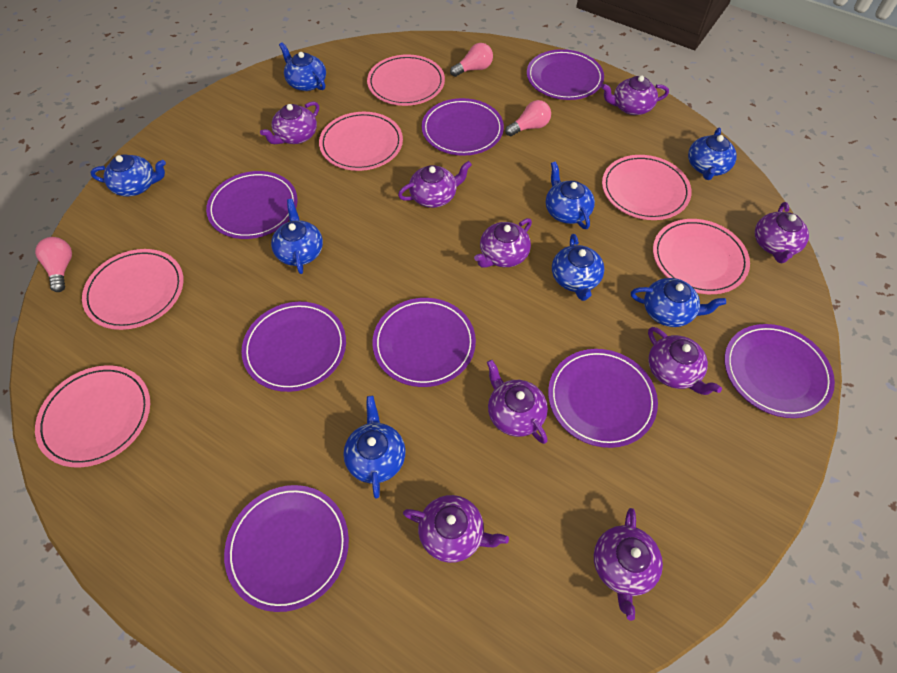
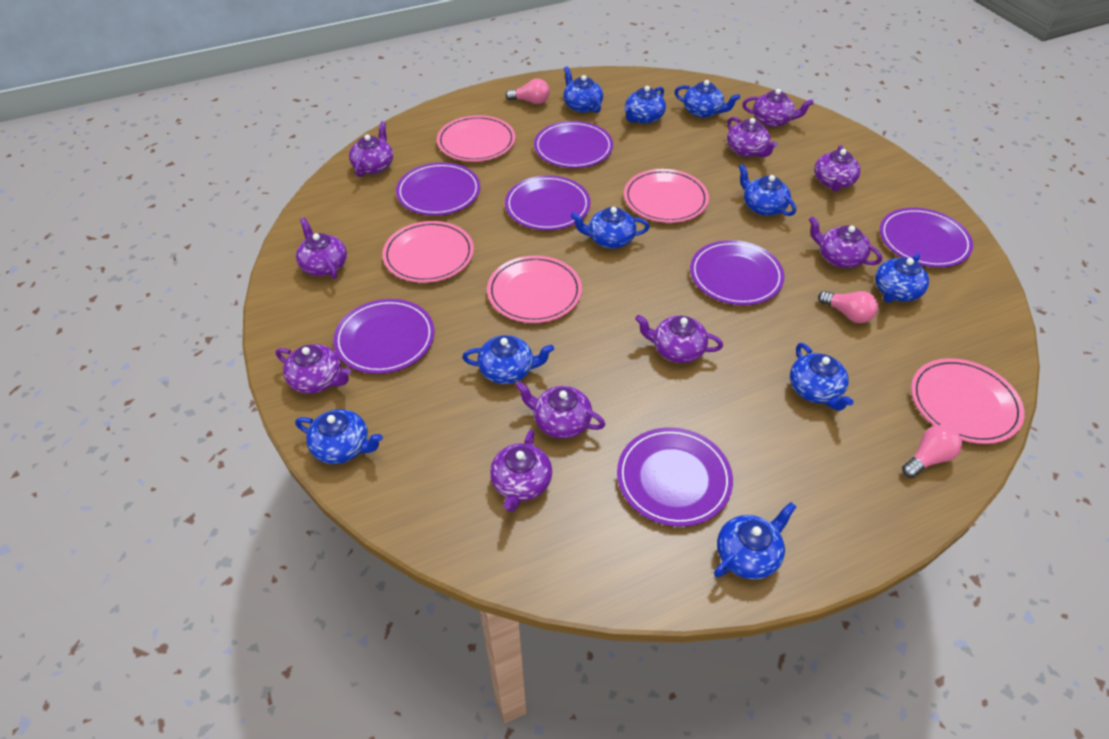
blue teapot: 8 -> 10
pink plate: 6 -> 5
purple plate: 8 -> 7
purple teapot: 9 -> 10

